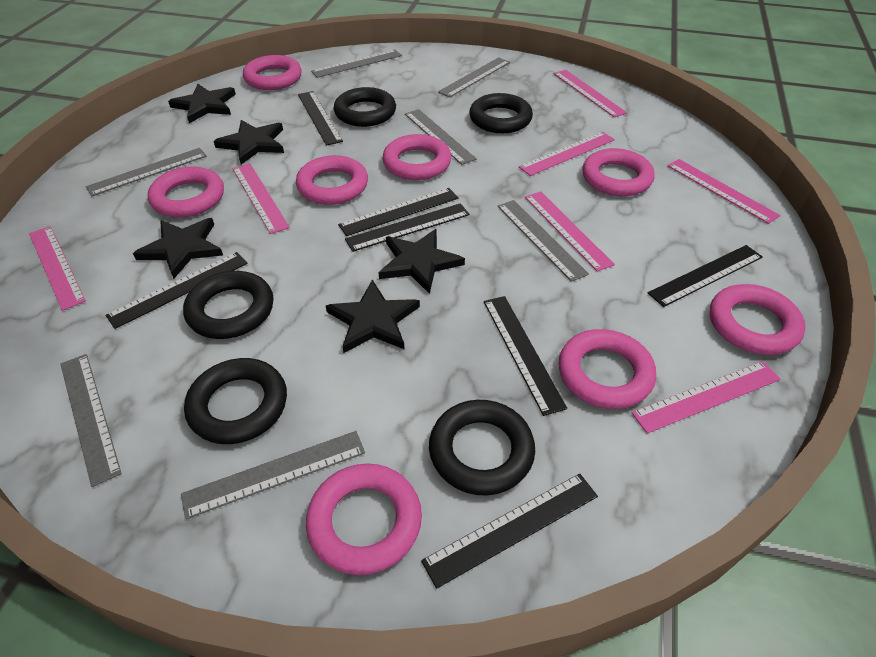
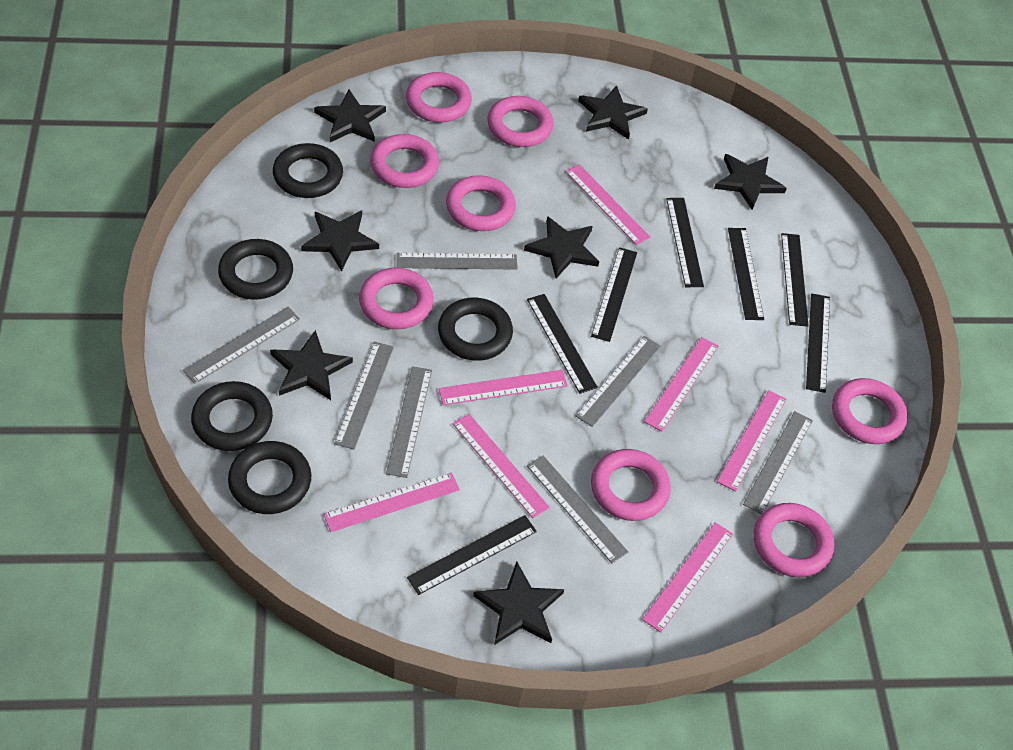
black star: 5 -> 7

